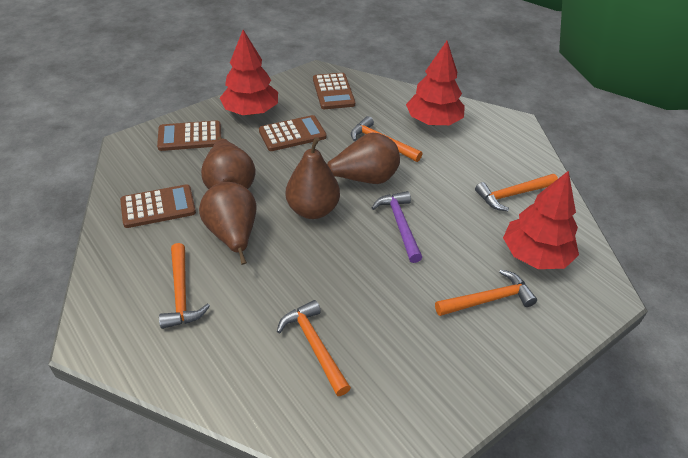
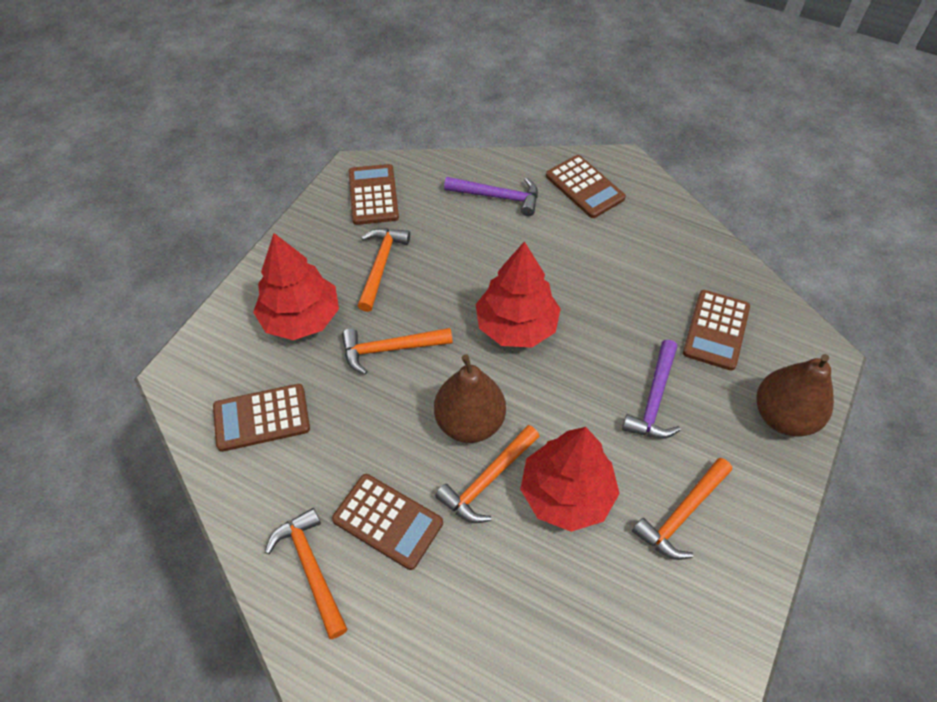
brown calculator: 4 -> 5
brown pear: 4 -> 2
purple hammer: 1 -> 2

